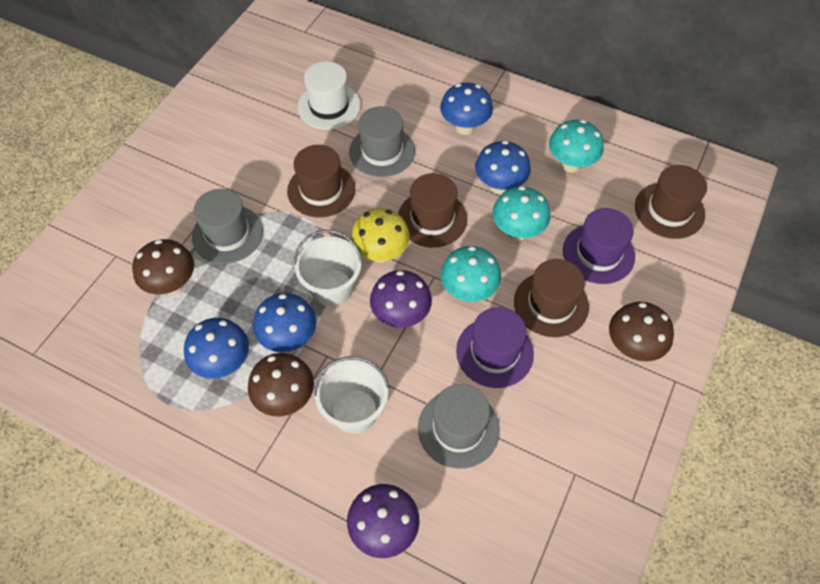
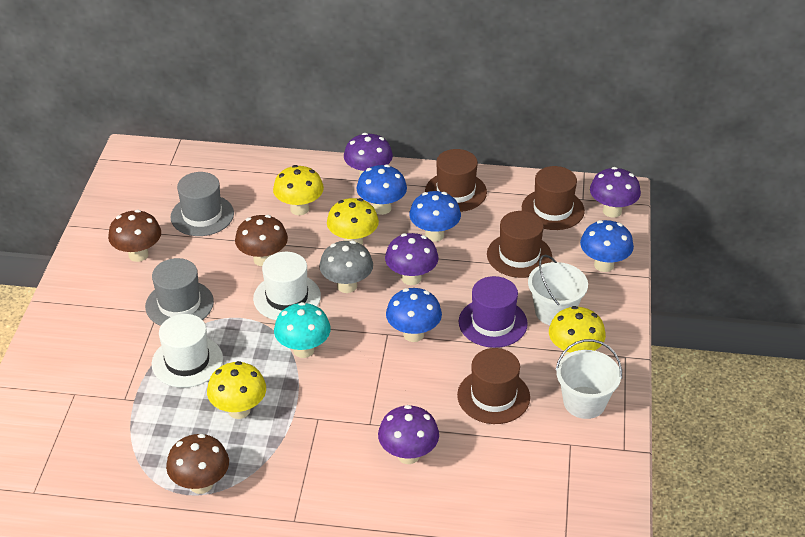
grey hat: 3 -> 2
grey mushroom: 0 -> 1
purple hat: 2 -> 1
purple mushroom: 2 -> 4
turquoise mushroom: 3 -> 1
white hat: 1 -> 2
yellow mushroom: 1 -> 4

